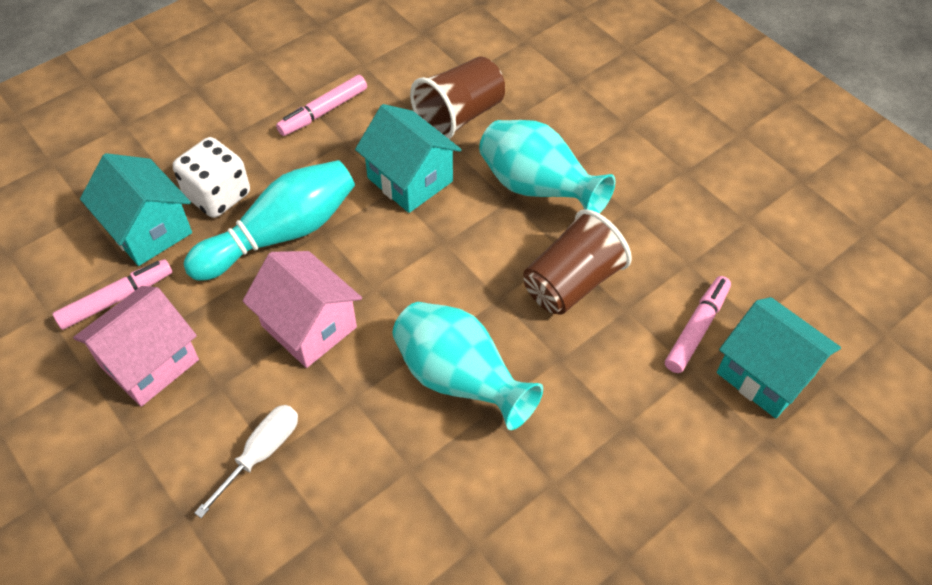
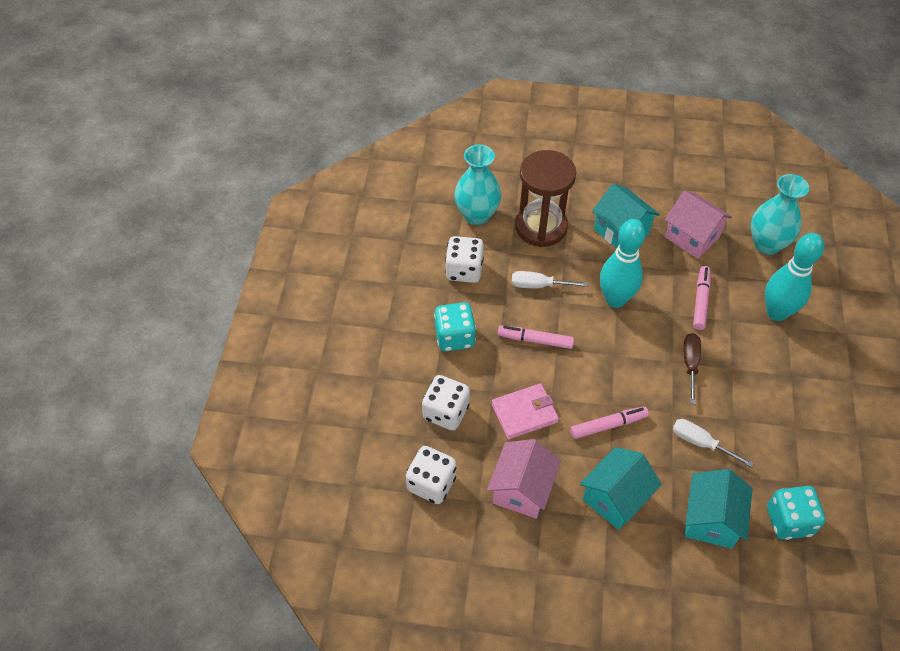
brown cup: 2 -> 0
brown hourglass: 0 -> 1
brown screwdriver: 0 -> 1
pink wallet: 0 -> 1
turquoise bowling pin: 1 -> 2
turquoise dice: 0 -> 2
white dice: 1 -> 3
white screwdriver: 1 -> 2

